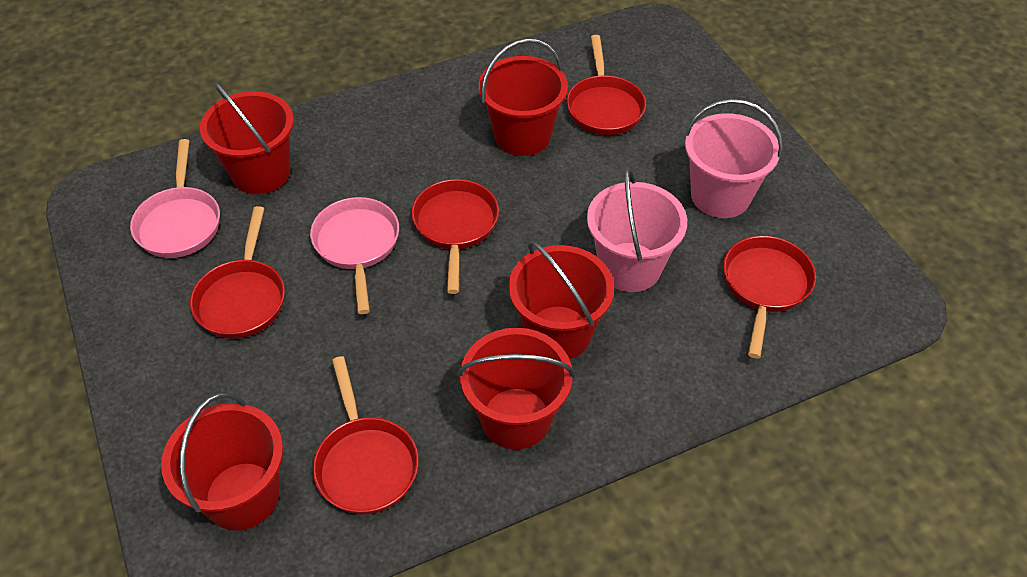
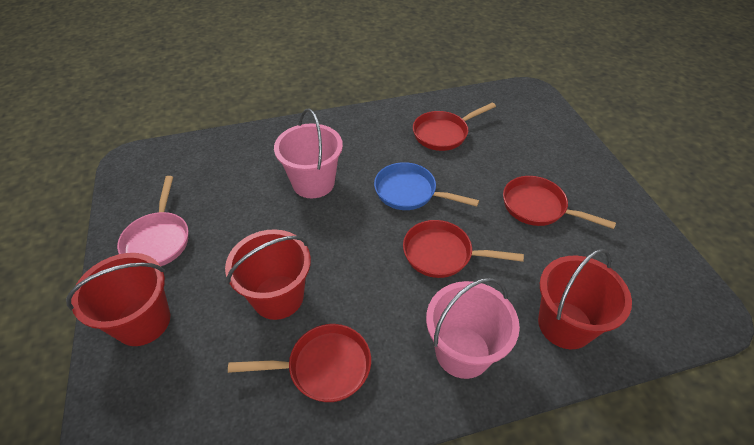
blue pan: 0 -> 1
pink pan: 2 -> 1
red bucket: 5 -> 3
red pan: 5 -> 4

